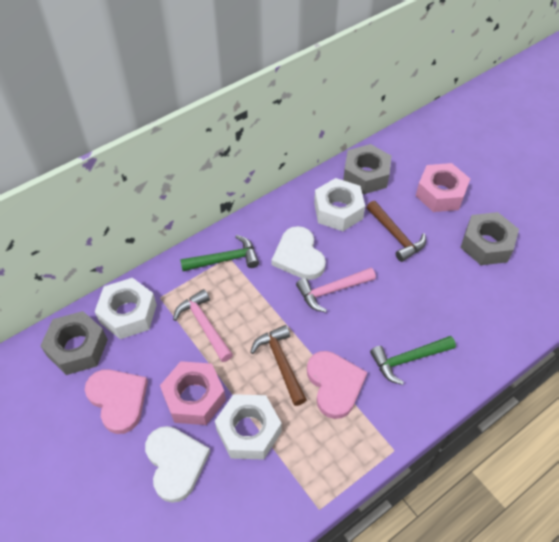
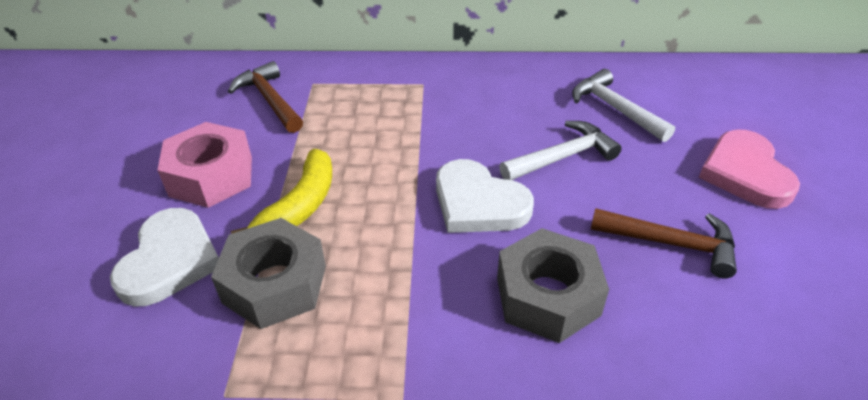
green hammer: 2 -> 0
grey nut: 3 -> 2
pink hammer: 2 -> 0
pink heart: 2 -> 1
pink nut: 2 -> 1
white hammer: 0 -> 2
white nut: 3 -> 0
yellow banana: 0 -> 1

